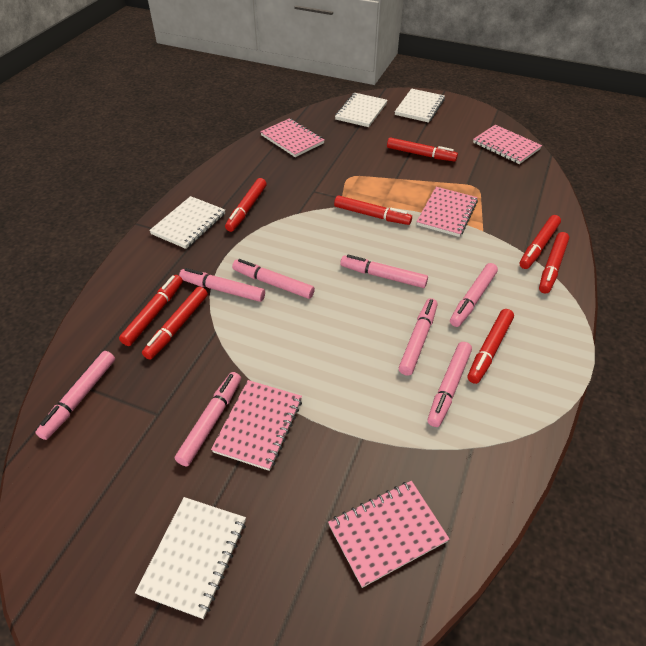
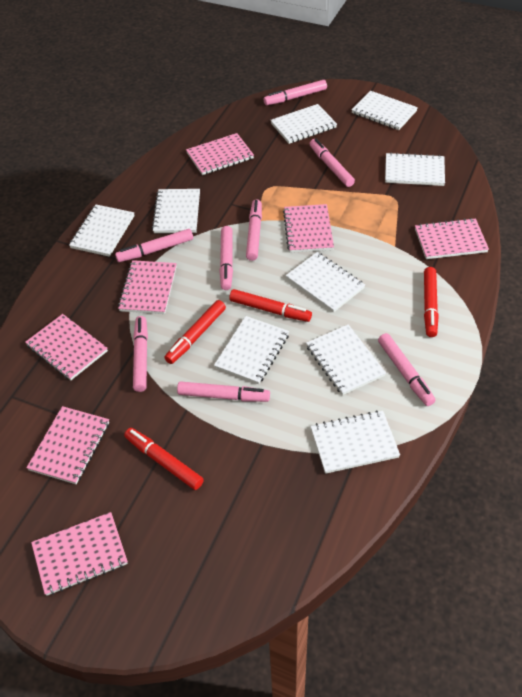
pink notebook: 5 -> 7
red marker: 8 -> 4
white notebook: 4 -> 9

